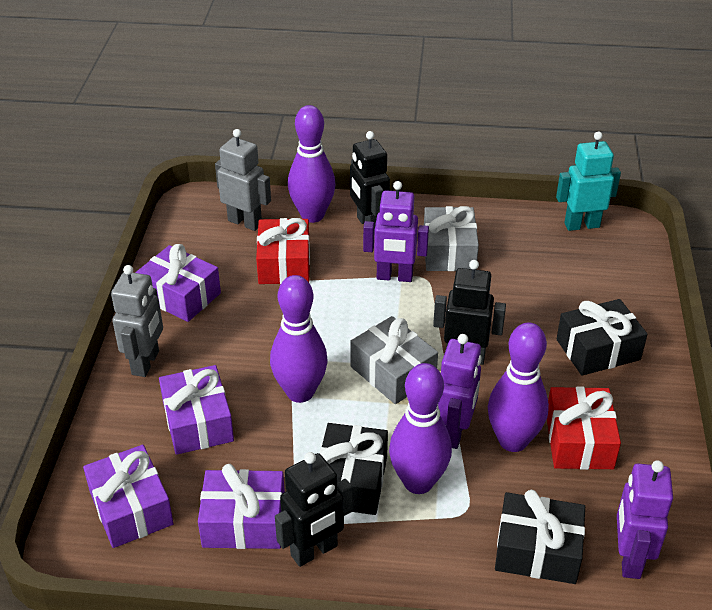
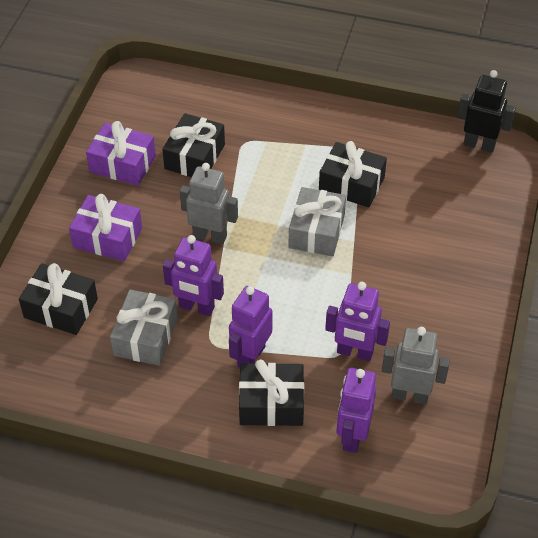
black gift: 3 -> 4
black robot: 3 -> 1
purple bowling pin: 4 -> 0
purple gift: 4 -> 2
purple robot: 3 -> 4
red gift: 2 -> 0
turquoise robot: 1 -> 0

